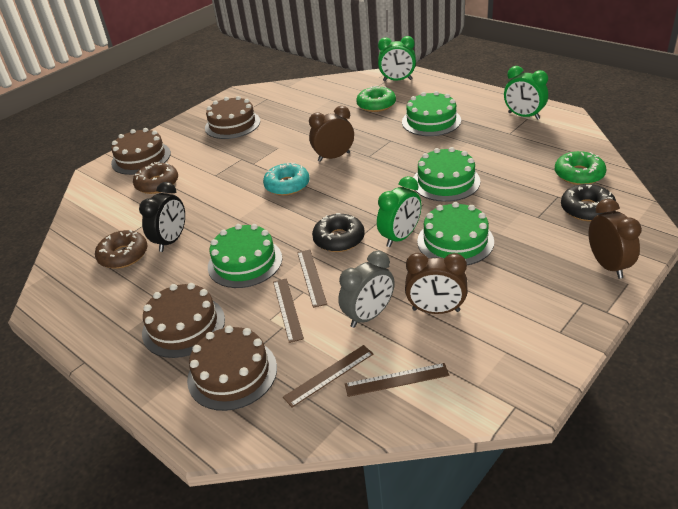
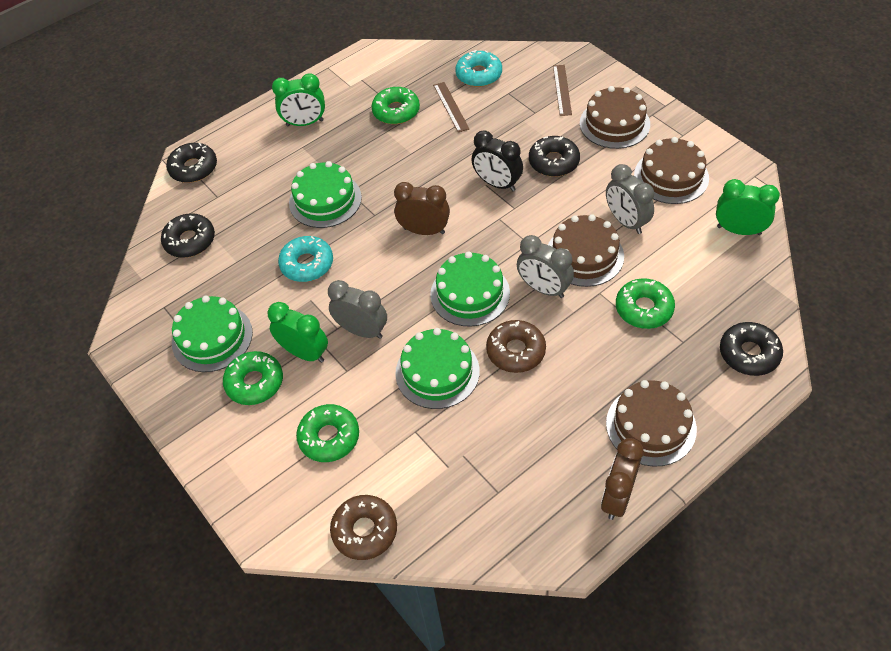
black donut: 2 -> 4
brown clock: 3 -> 2
brown ruler: 4 -> 2
green donut: 2 -> 4
grey clock: 1 -> 3
turquoise donut: 1 -> 2

